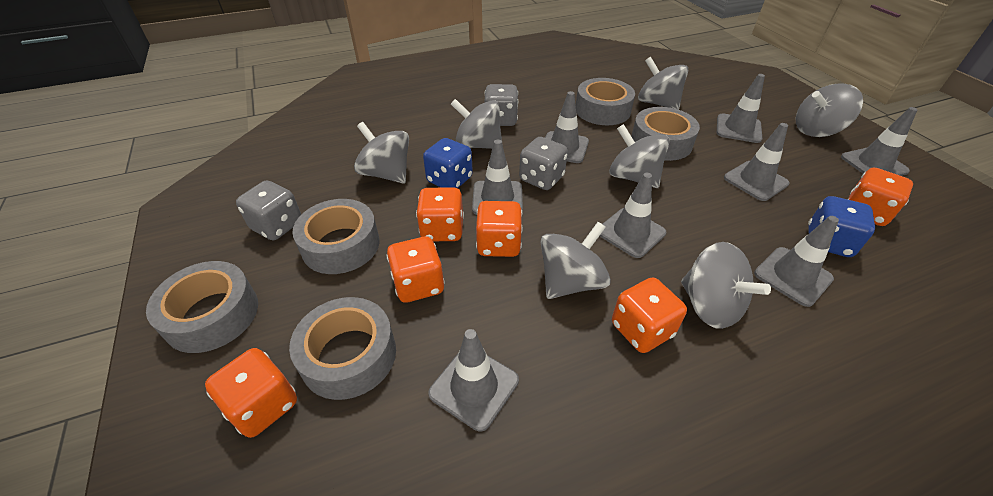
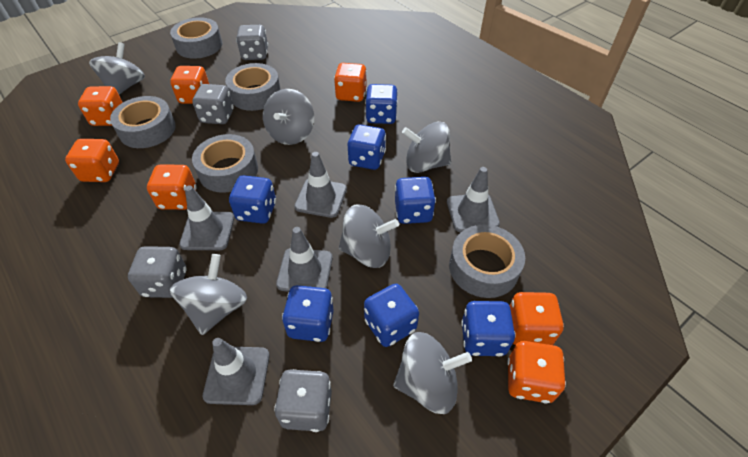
blue dice: 2 -> 7
grey dice: 3 -> 4
grey spinning top: 7 -> 6
grey traffic cone: 8 -> 5
orange dice: 6 -> 7

